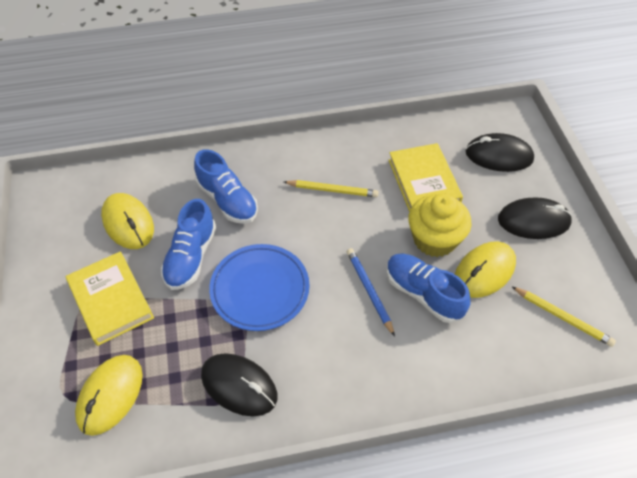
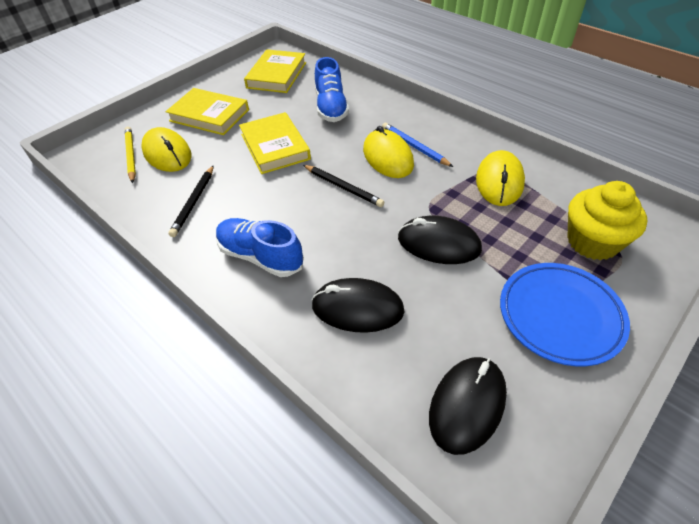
black pencil: 0 -> 2
blue shoe: 3 -> 2
yellow book: 2 -> 3
yellow pencil: 2 -> 1

